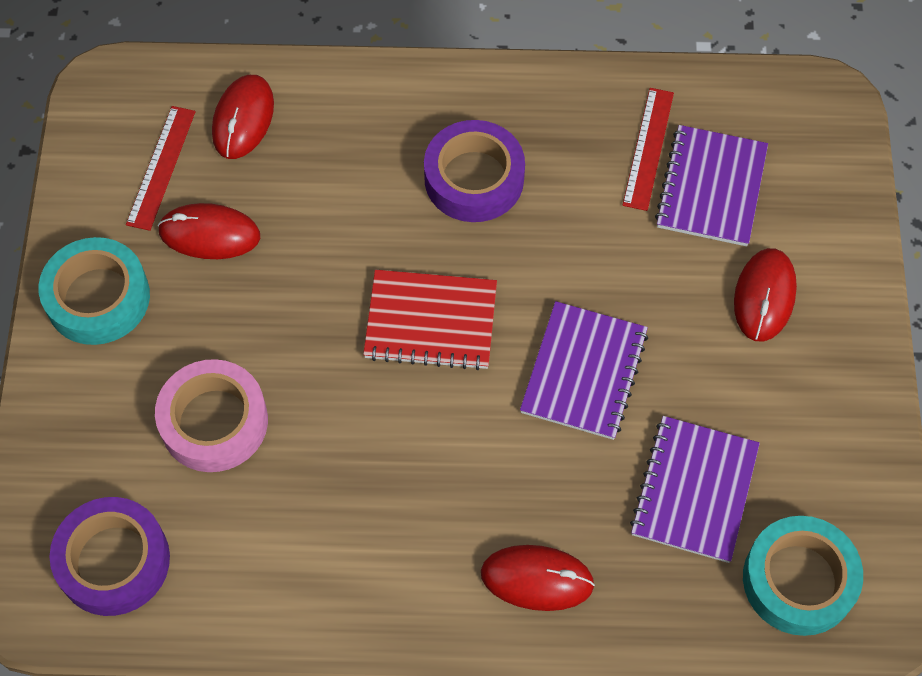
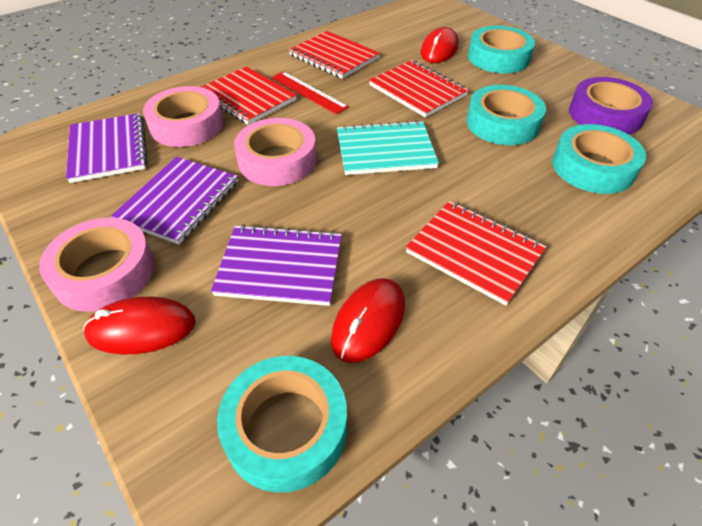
pink tape: 1 -> 3
purple tape: 2 -> 1
red mouse: 4 -> 3
red notebook: 1 -> 4
red ruler: 2 -> 1
turquoise notebook: 0 -> 1
turquoise tape: 2 -> 4

